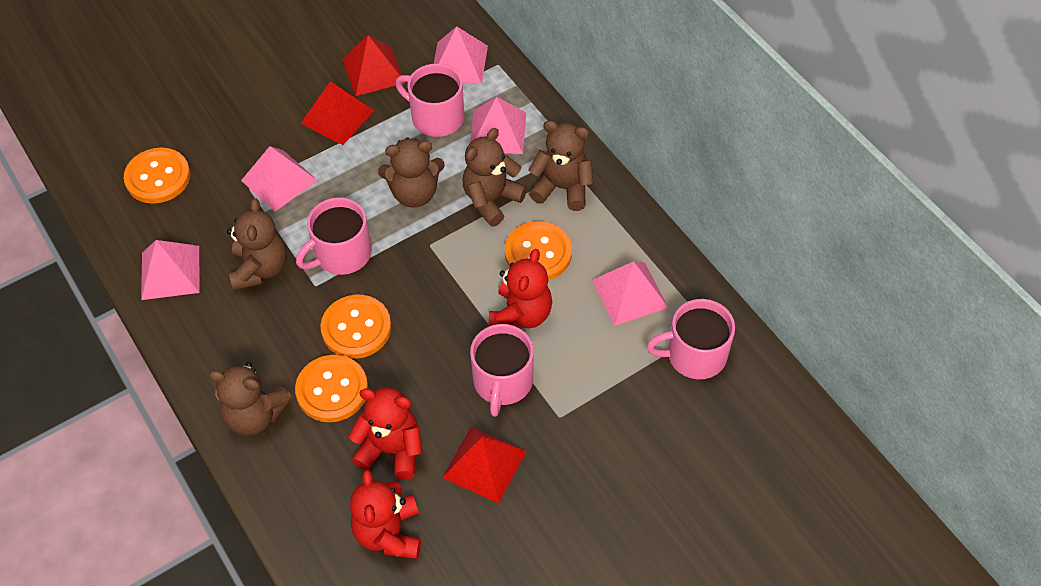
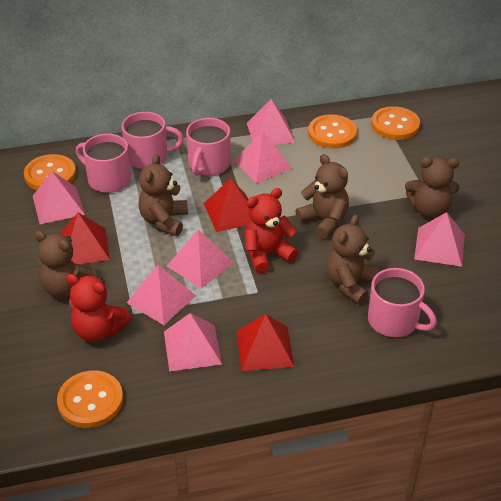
pink pyramid: 5 -> 7
red teddy bear: 3 -> 2

